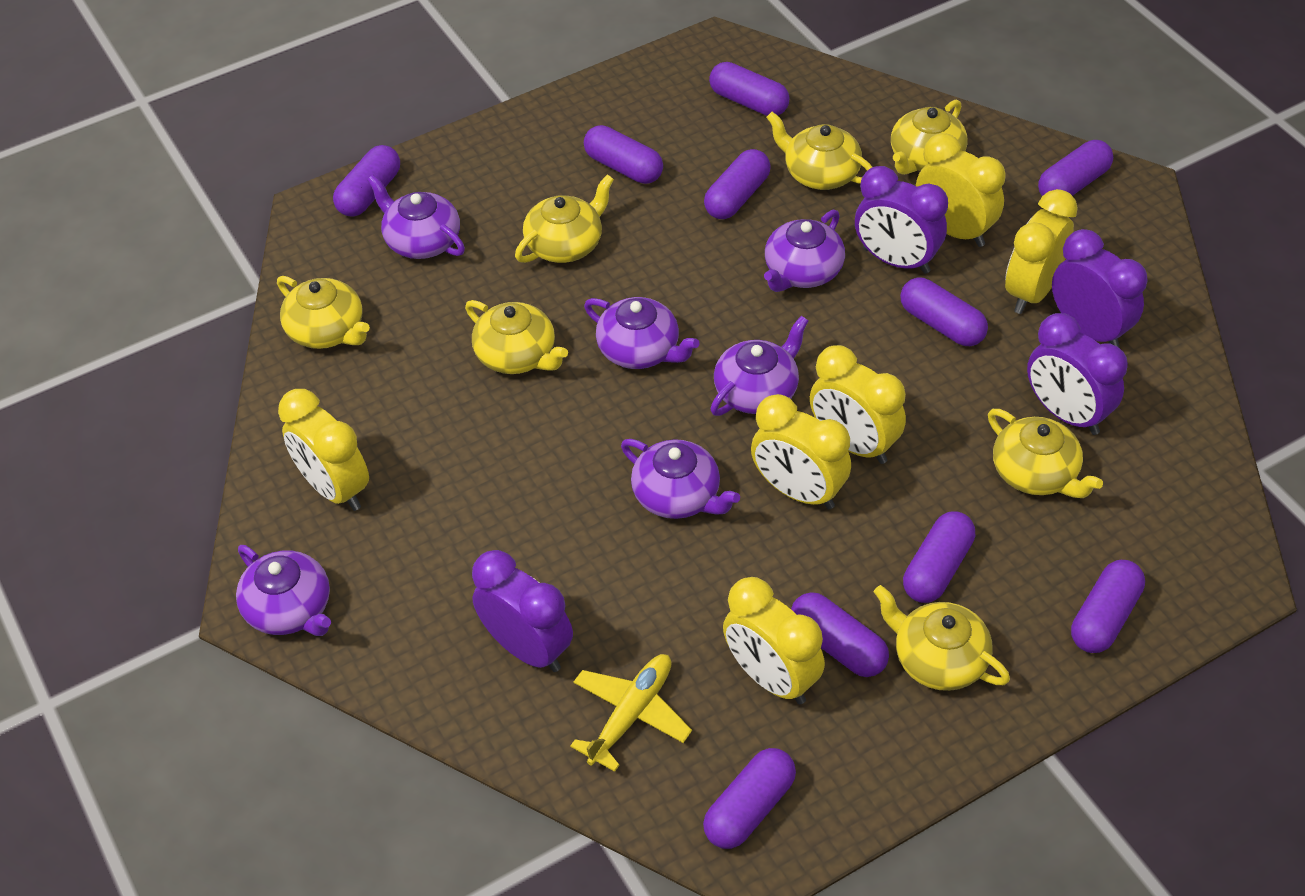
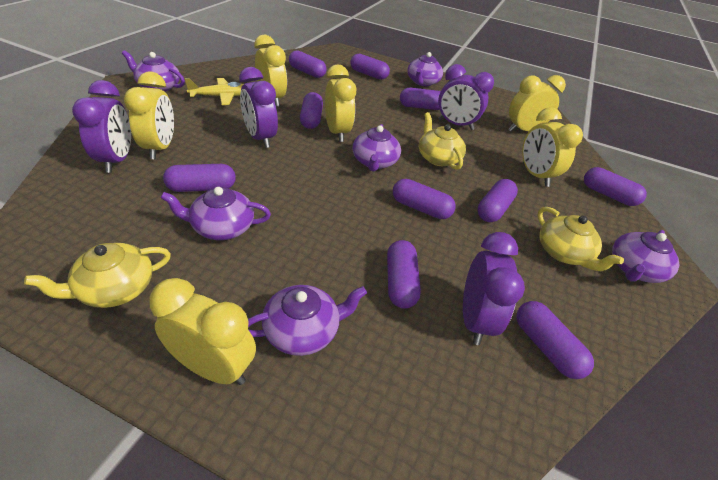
yellow teapot: 7 -> 3

